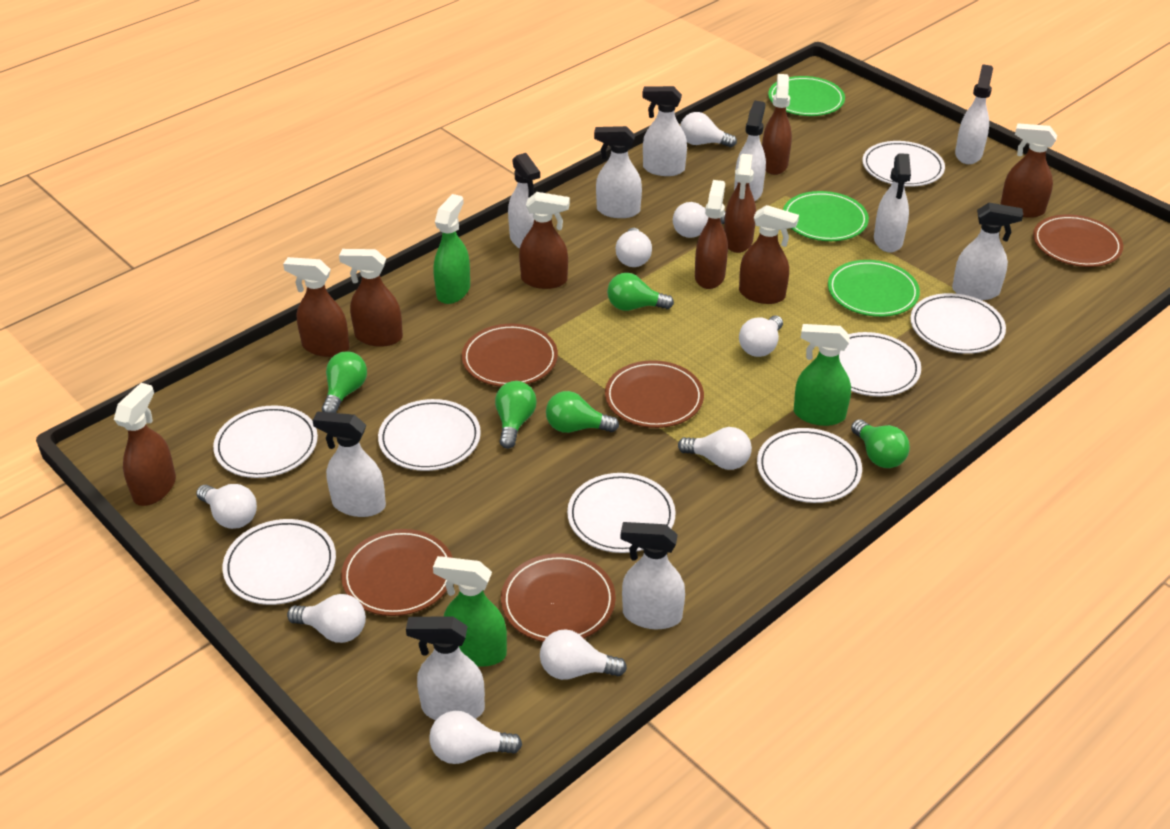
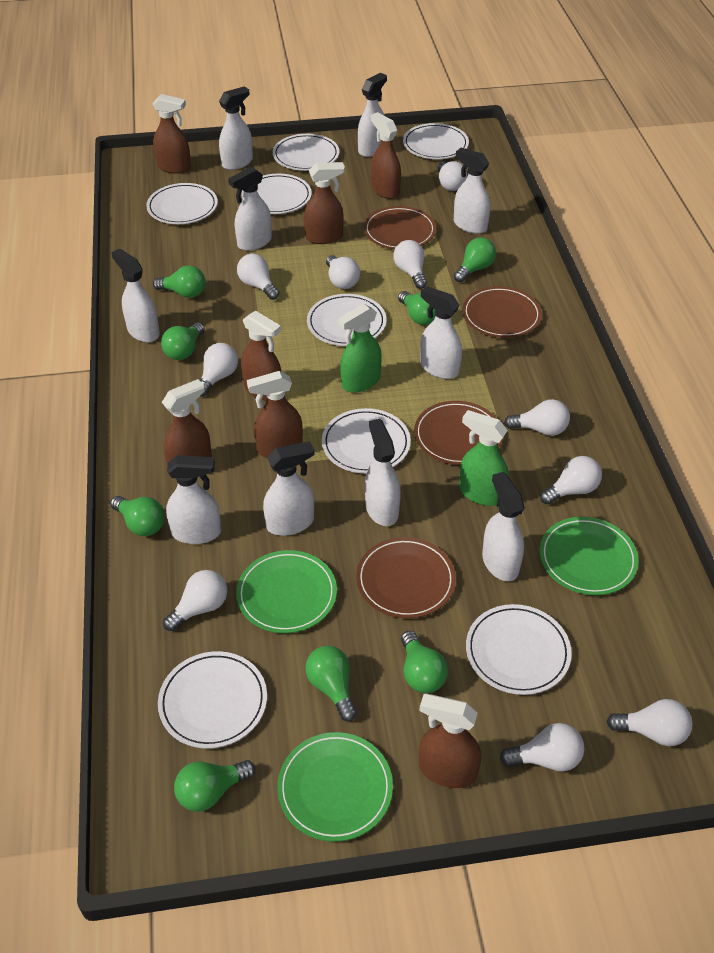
brown plate: 5 -> 4
brown spray bottle: 9 -> 7
green light bulb: 5 -> 8
green spray bottle: 3 -> 2
white light bulb: 9 -> 10

